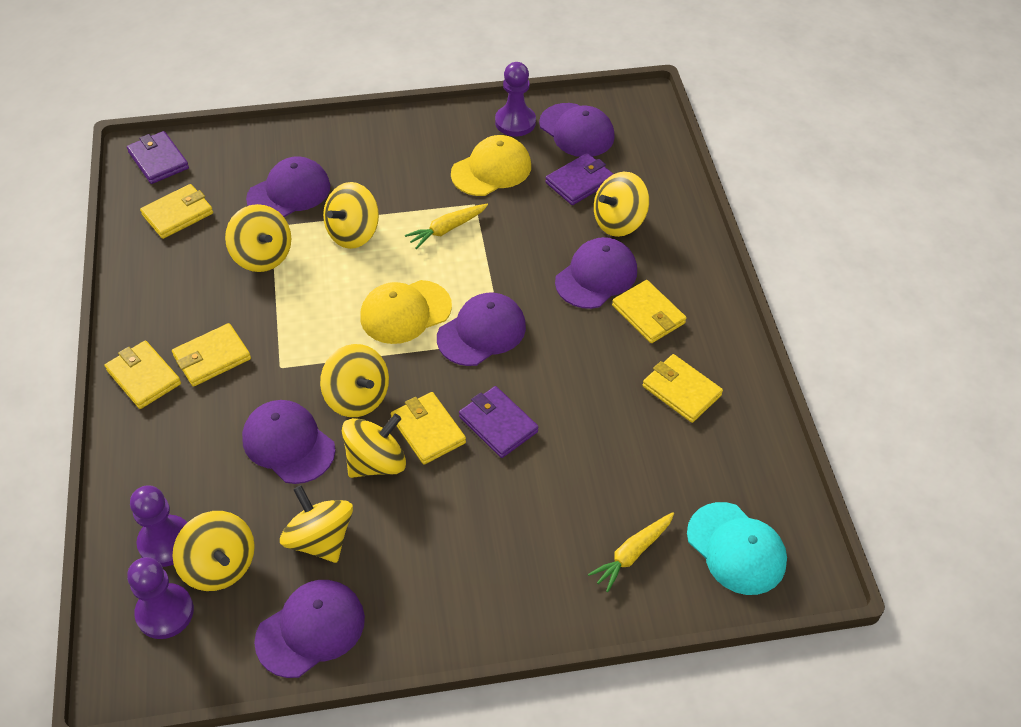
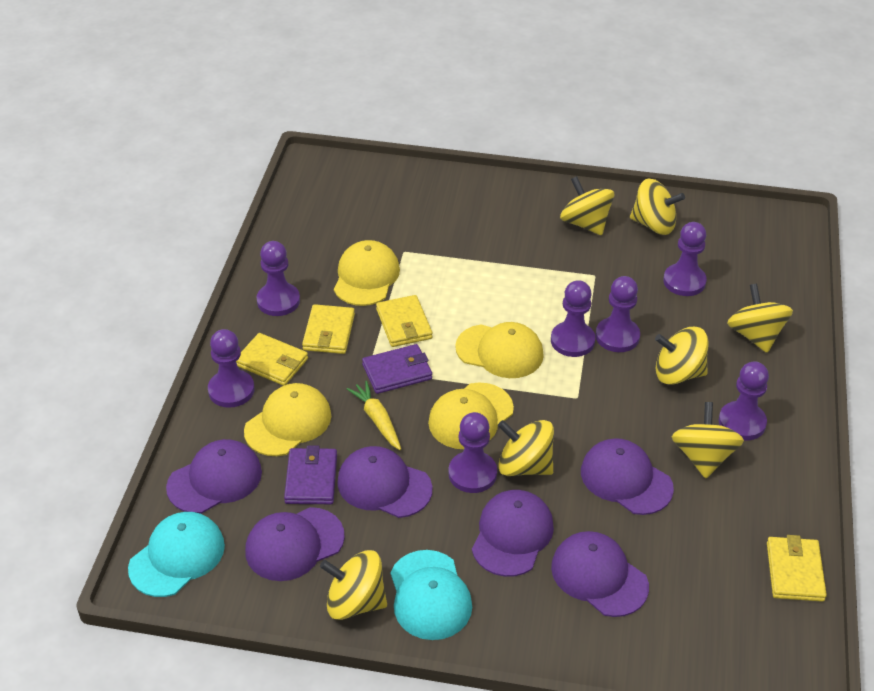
purple pawn: 3 -> 7
purple wallet: 3 -> 2
turquoise cap: 1 -> 2
yellow cap: 2 -> 4
yellow carrot: 2 -> 1
yellow wallet: 6 -> 4

